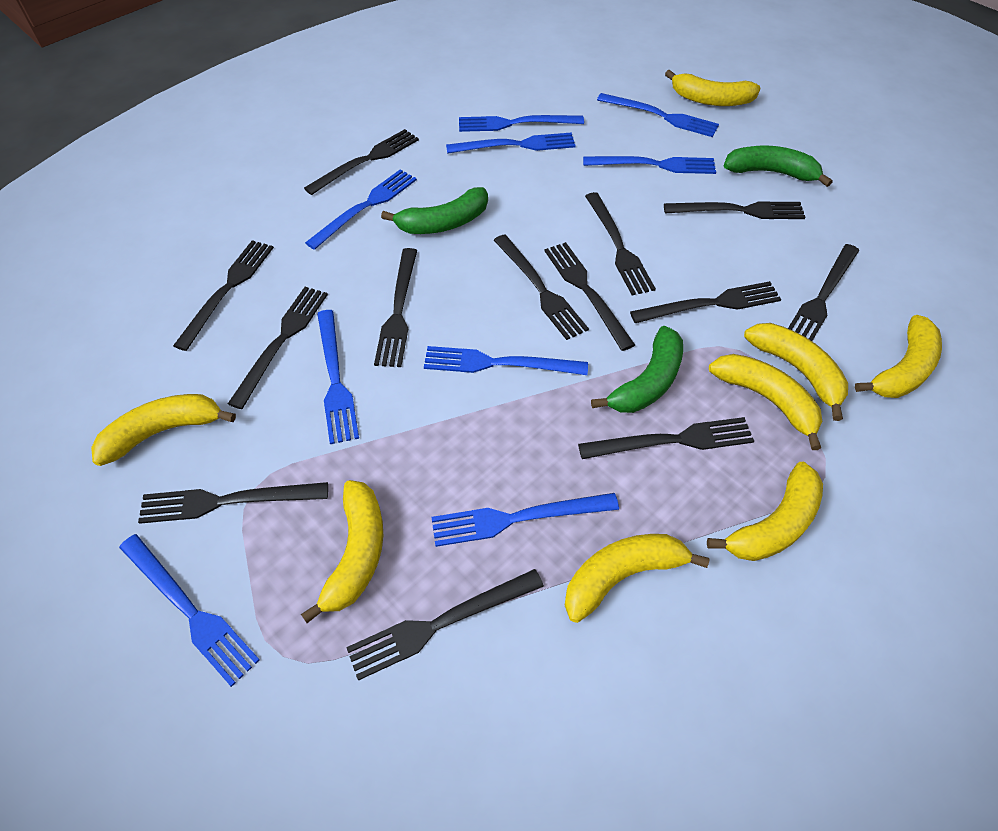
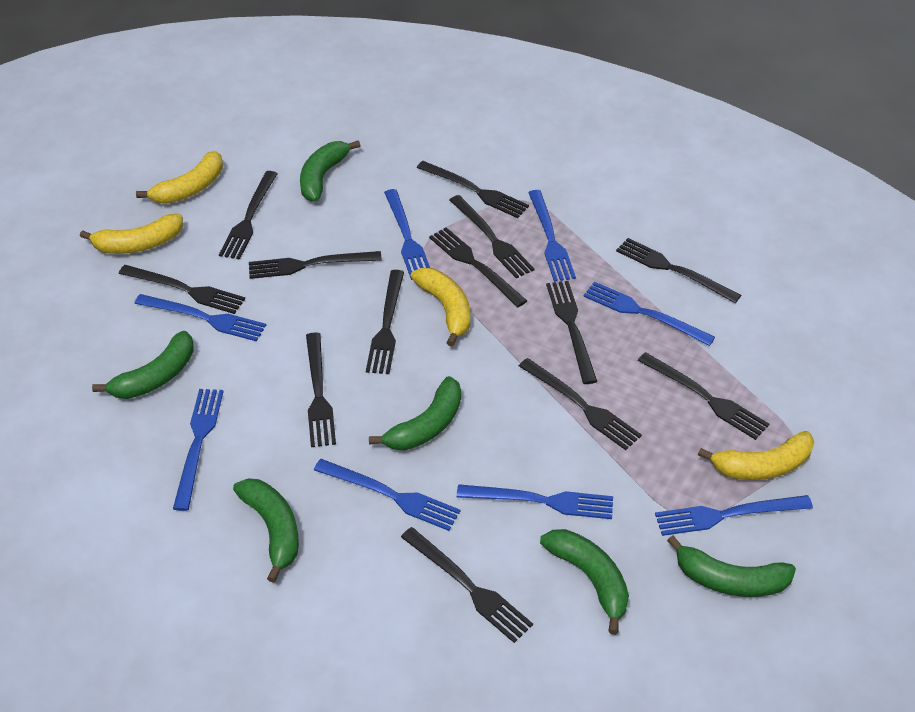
blue fork: 9 -> 8
green banana: 3 -> 6
yellow banana: 8 -> 4

